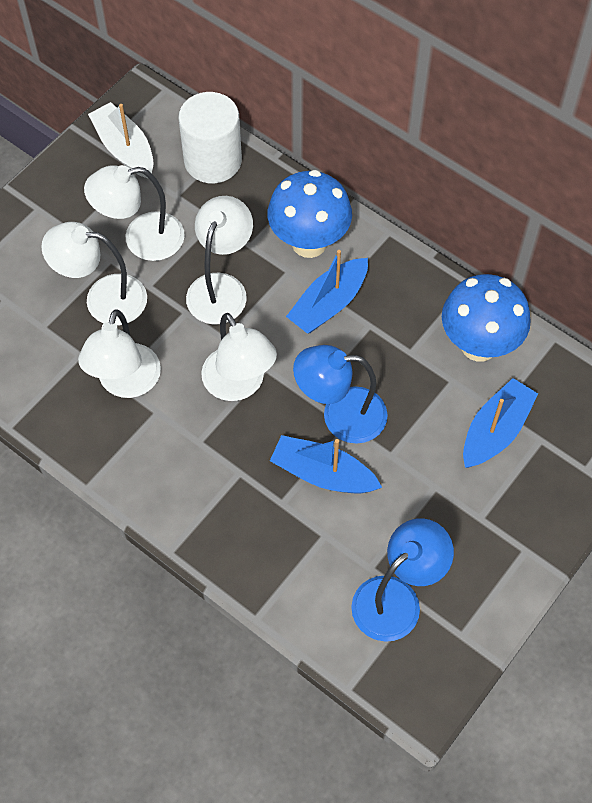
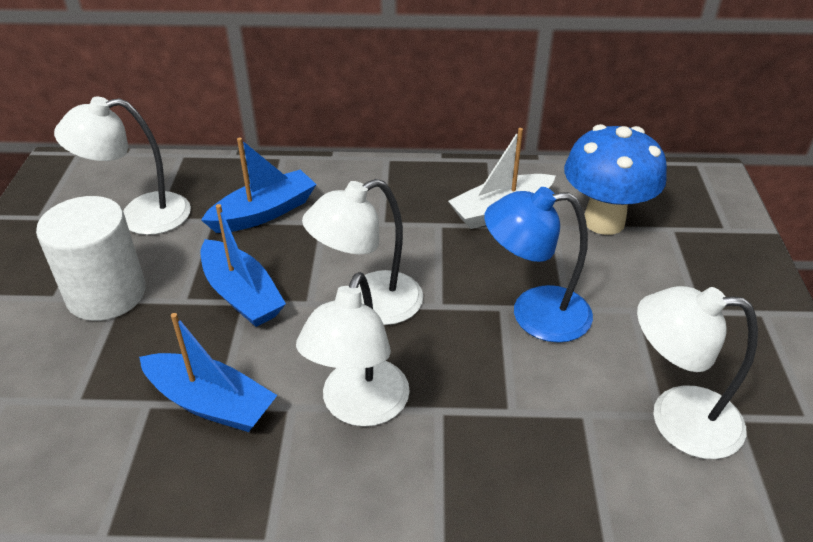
blue lamp: 2 -> 1
blue mushroom: 2 -> 1
white lamp: 5 -> 4

